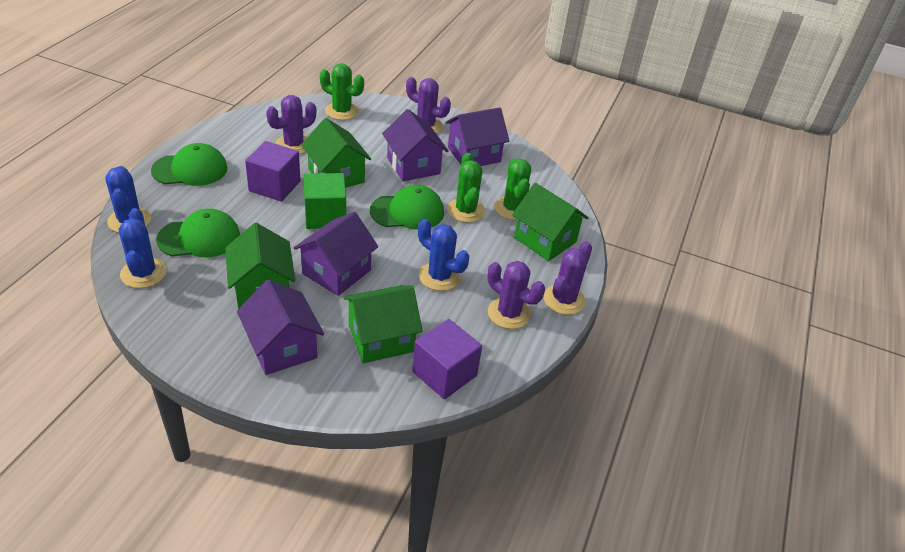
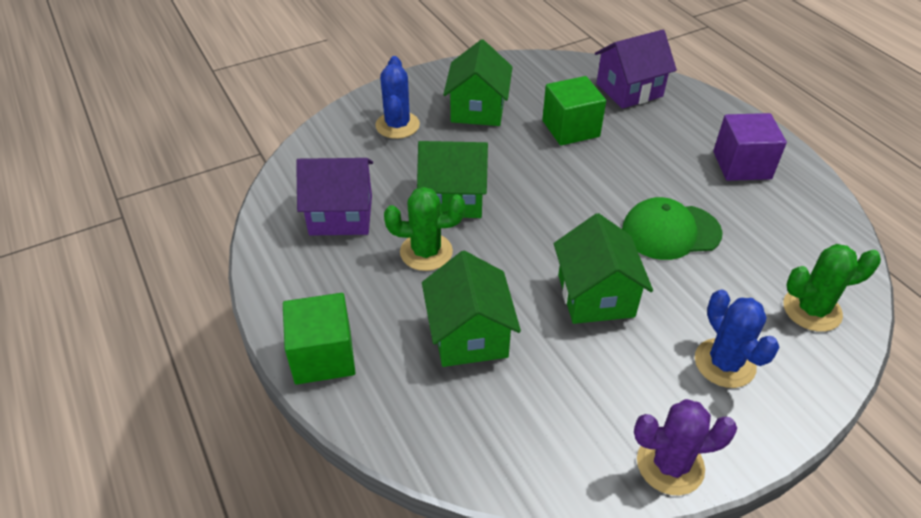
blue cactus: 3 -> 2
green cactus: 3 -> 2
green cap: 3 -> 1
green cube: 1 -> 2
purple cactus: 4 -> 1
purple cube: 2 -> 1
purple house: 4 -> 2

